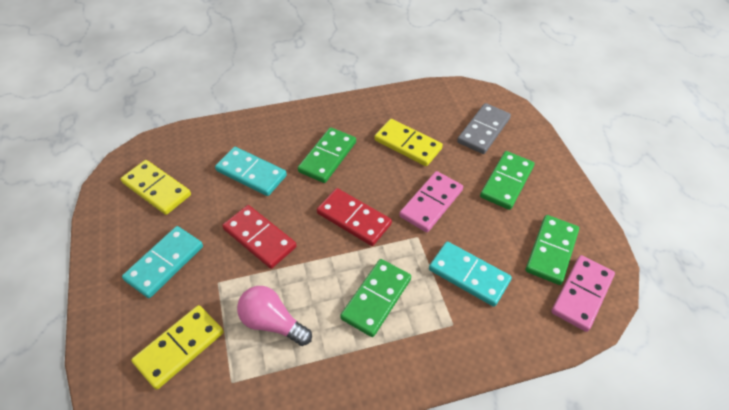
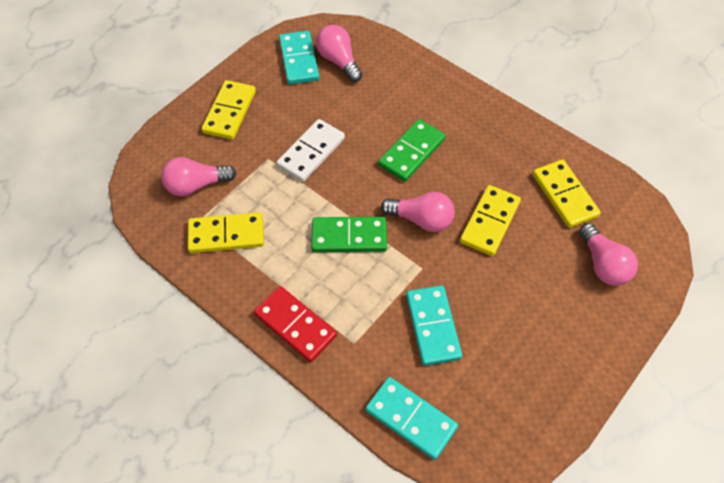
green domino: 4 -> 2
grey domino: 1 -> 0
pink domino: 2 -> 0
pink light bulb: 1 -> 4
red domino: 2 -> 1
white domino: 0 -> 1
yellow domino: 3 -> 4

